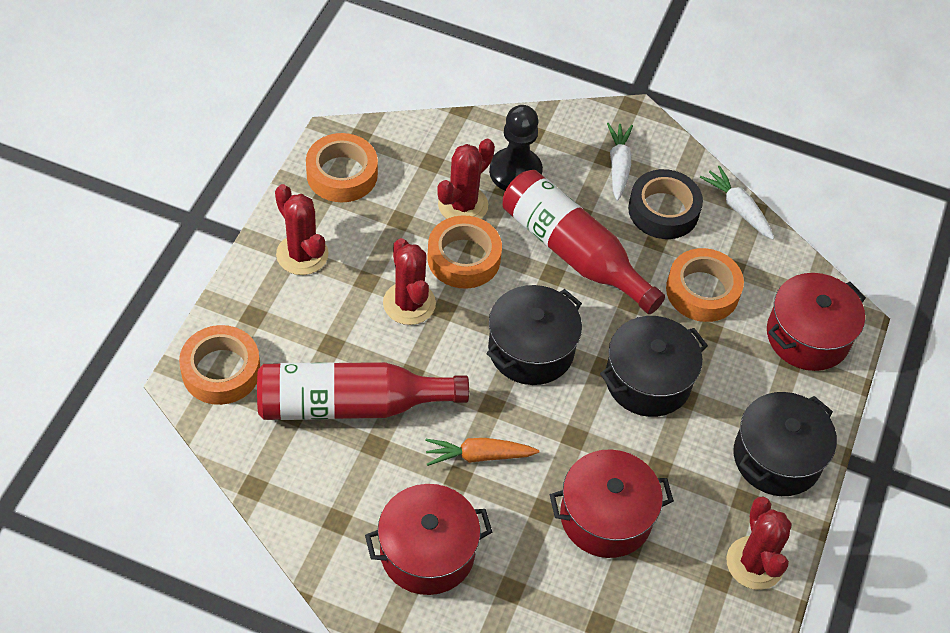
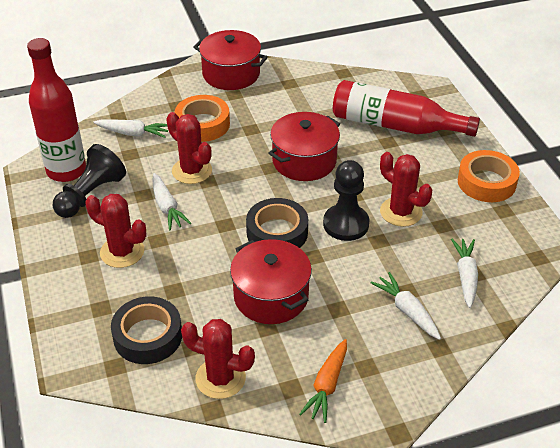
black pawn: 1 -> 2
black pot: 3 -> 0
black tape: 1 -> 2
orange tape: 4 -> 2
white carrot: 2 -> 4

